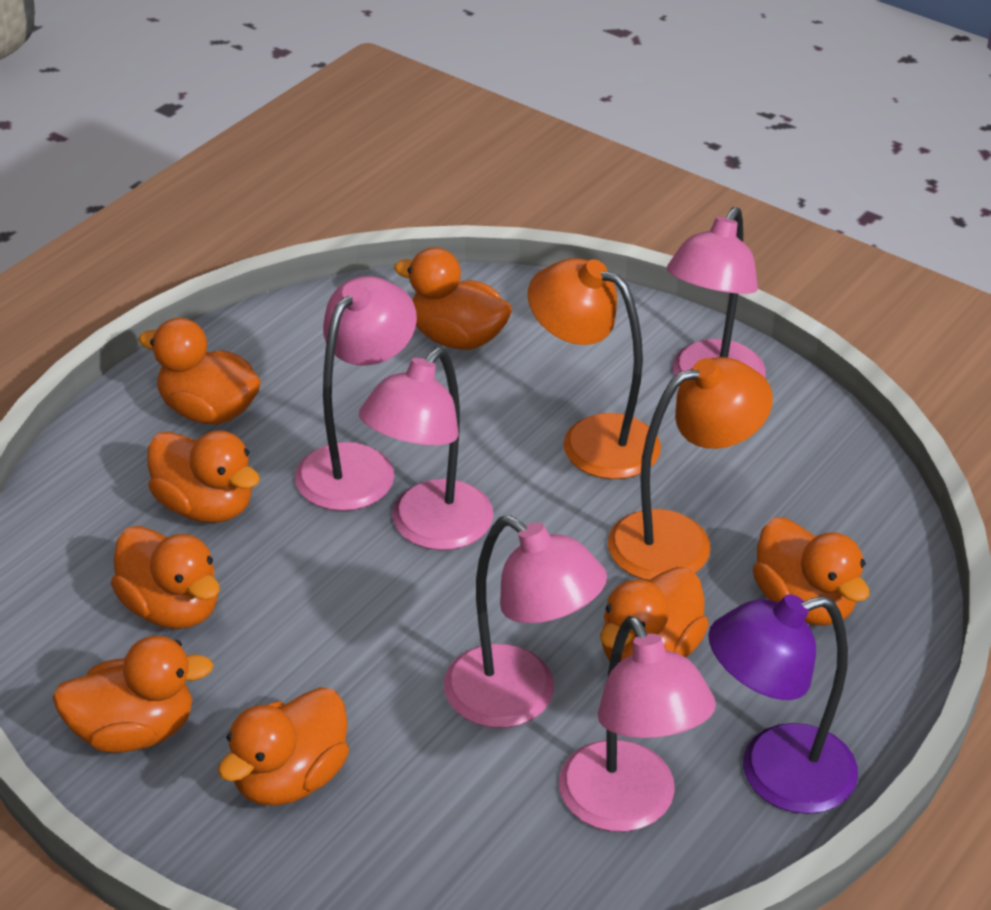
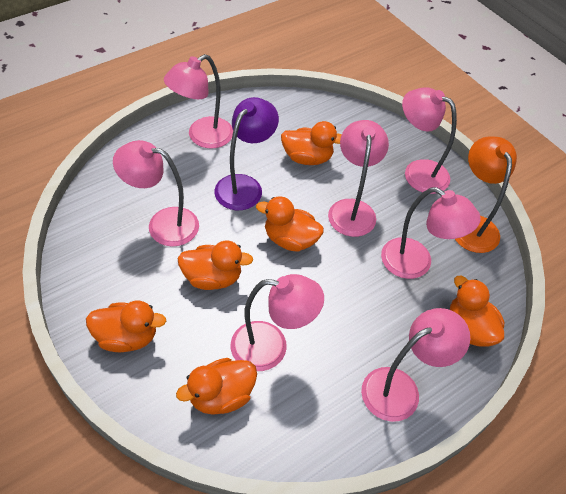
orange duck: 8 -> 6
orange lamp: 2 -> 1
pink lamp: 5 -> 7

